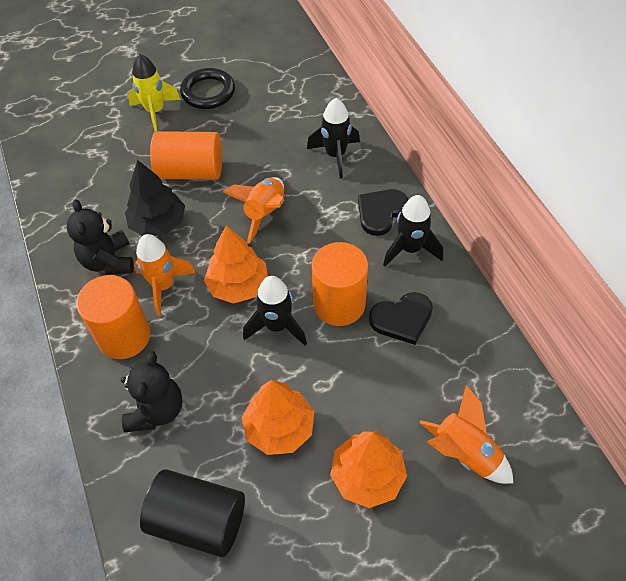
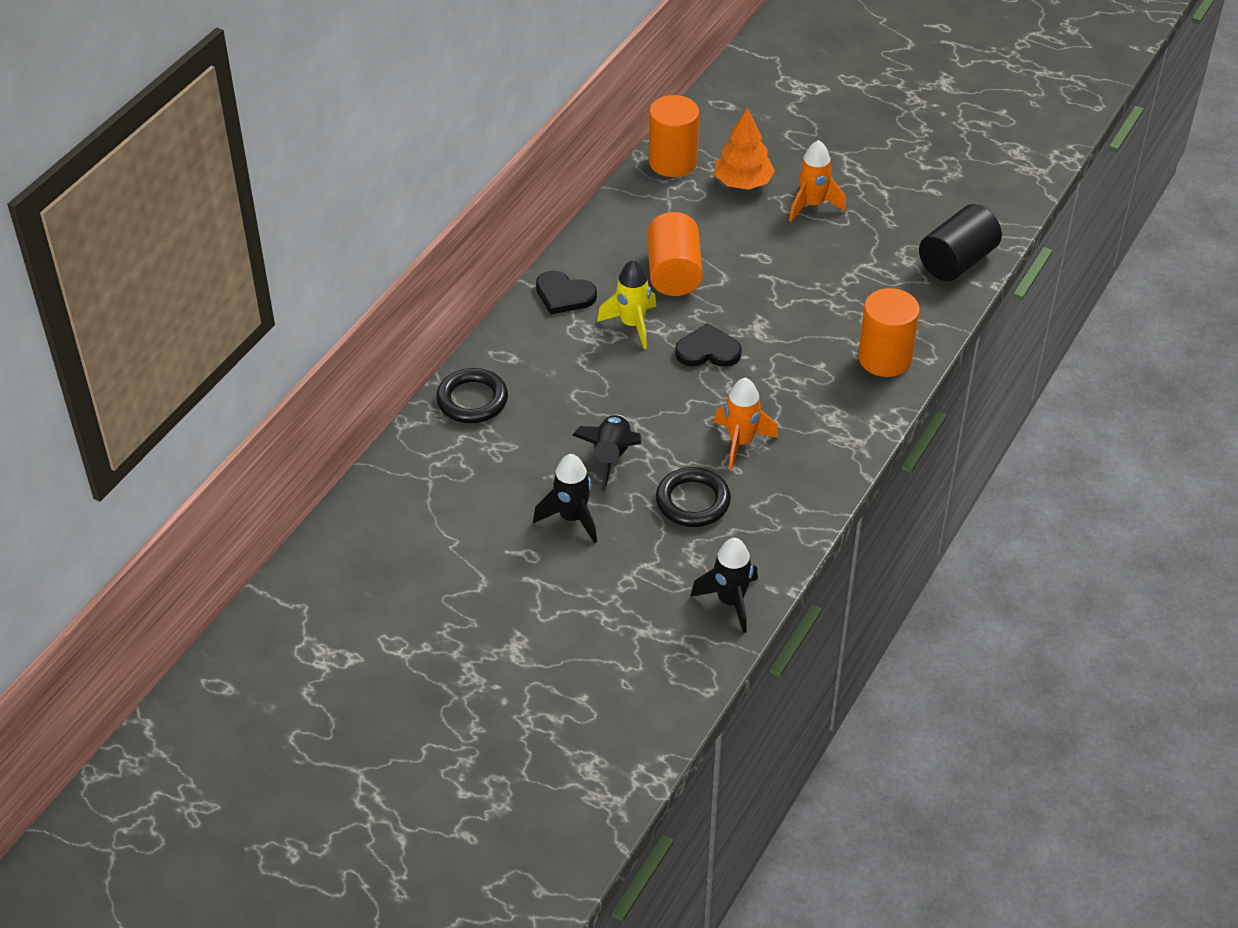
black ring: 1 -> 2
black teddy bear: 2 -> 0
black tree: 1 -> 0
orange rocket: 3 -> 2
orange tree: 3 -> 1

